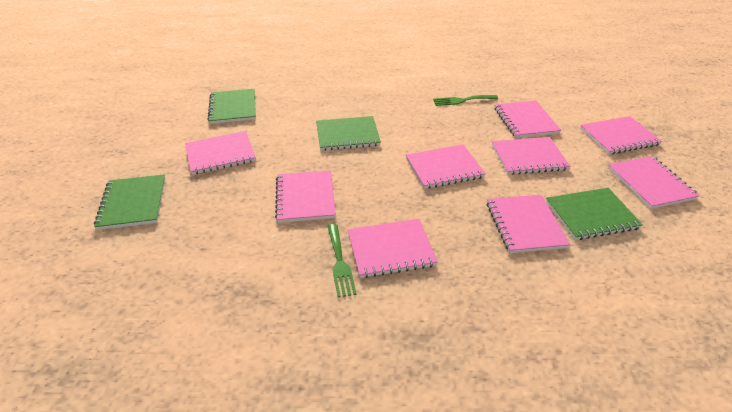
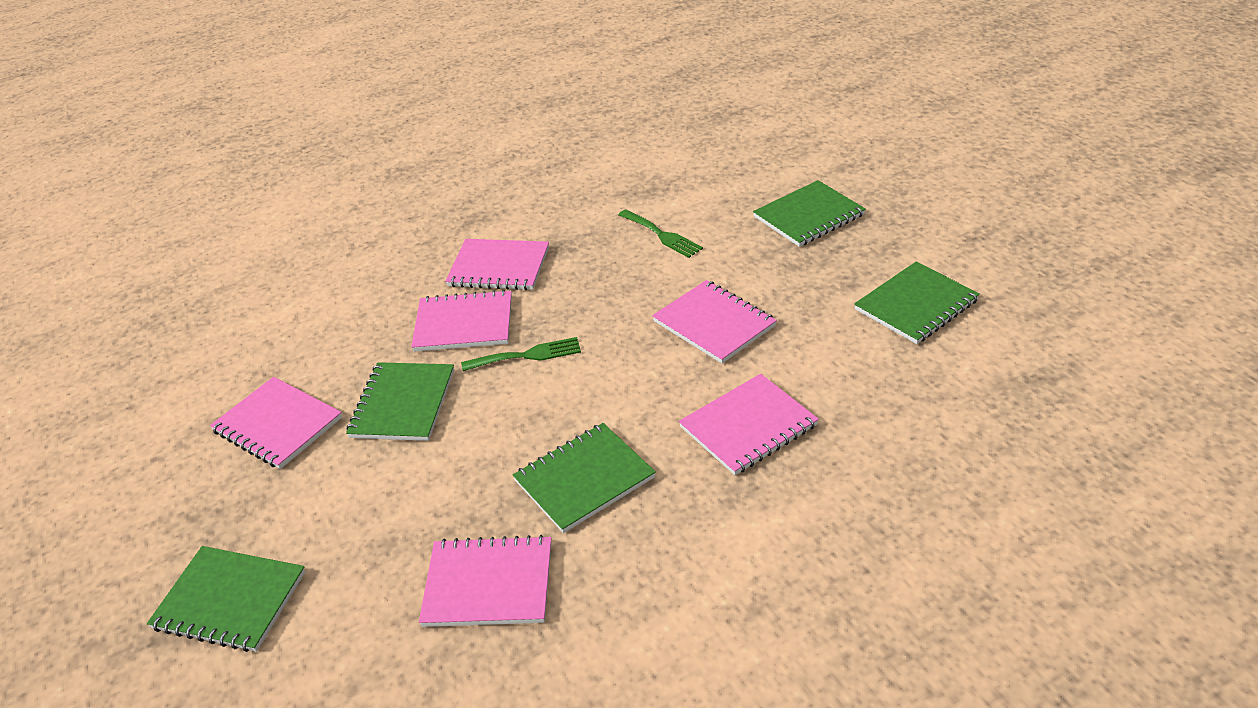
green notebook: 4 -> 5
pink notebook: 9 -> 6

